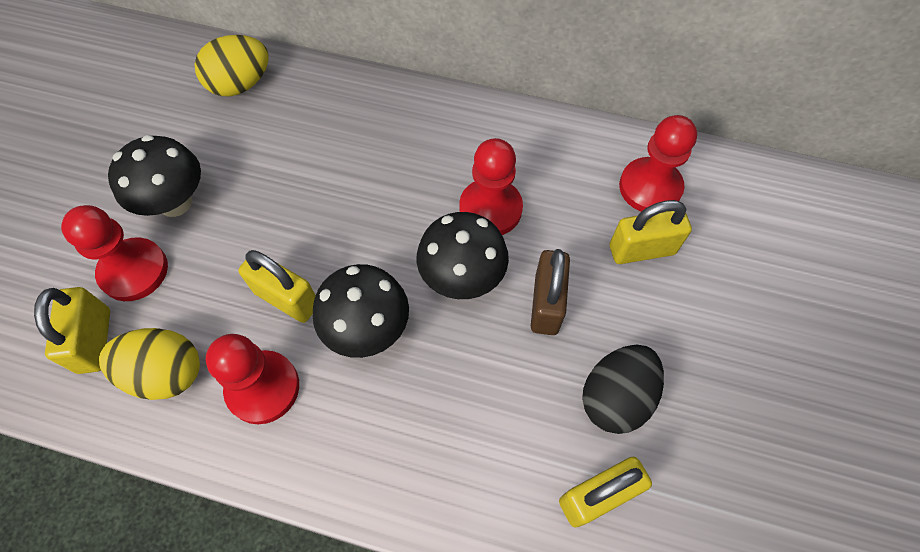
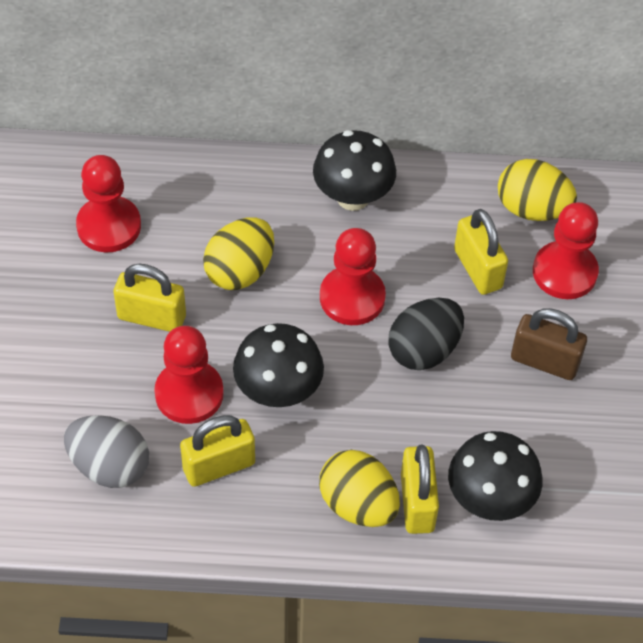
grey egg: 0 -> 1
yellow egg: 2 -> 3

